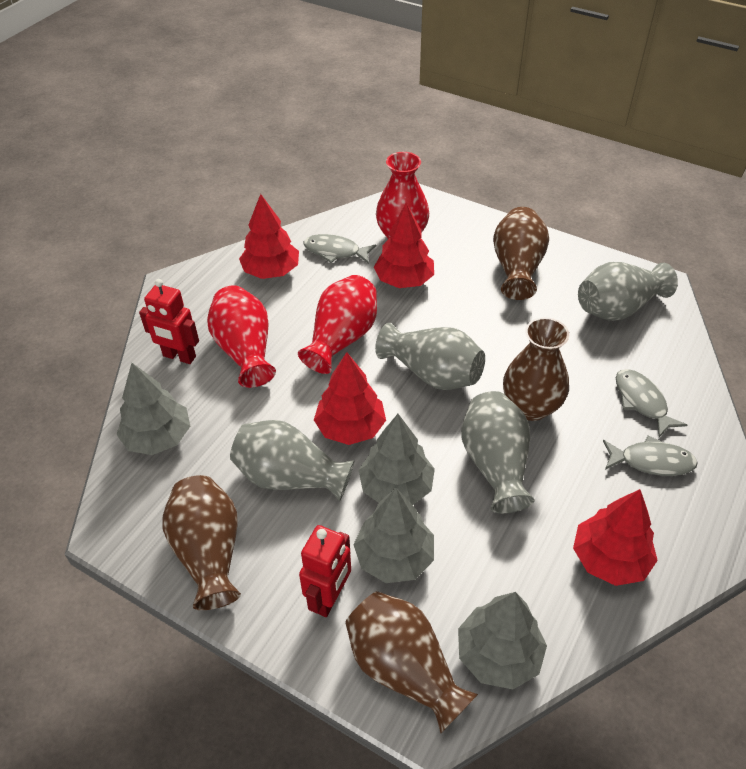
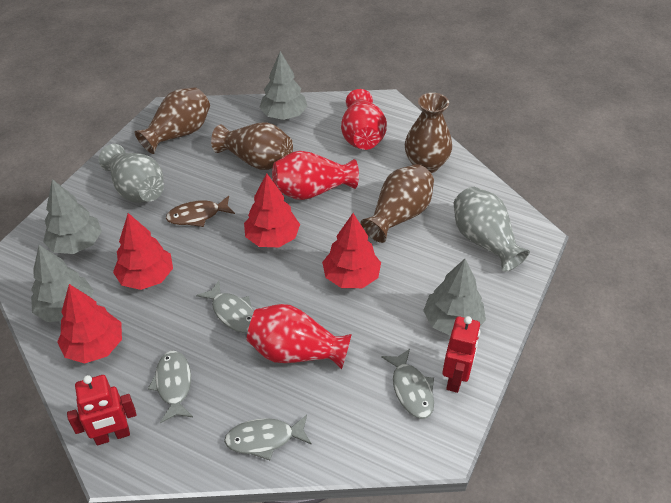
brown fish: 0 -> 1
grey fish: 3 -> 4
grey vase: 4 -> 2

